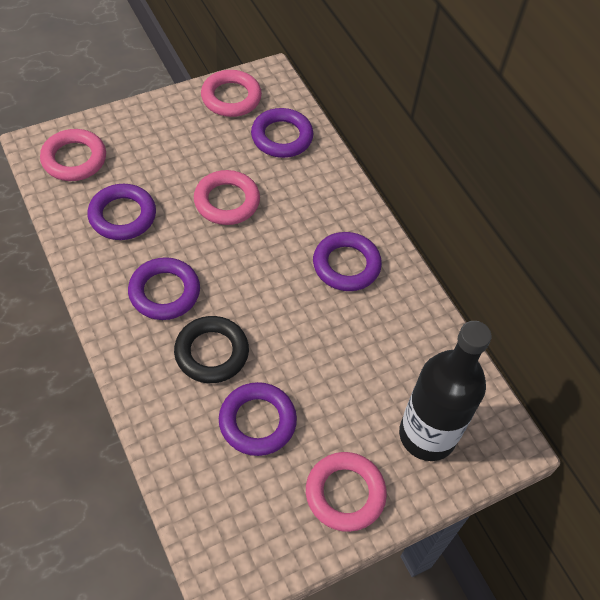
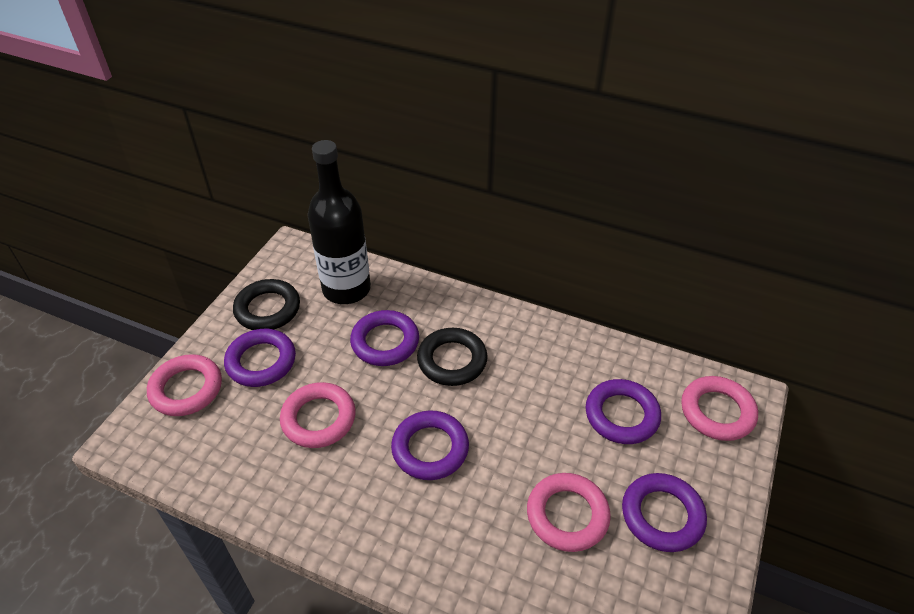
black ring: 1 -> 2

